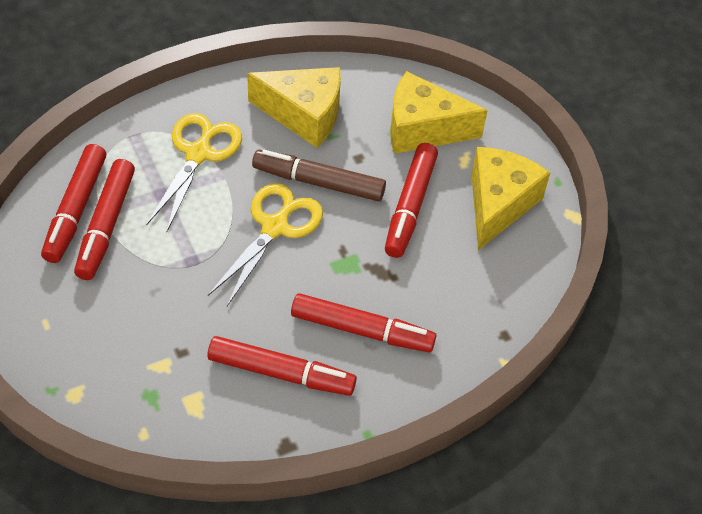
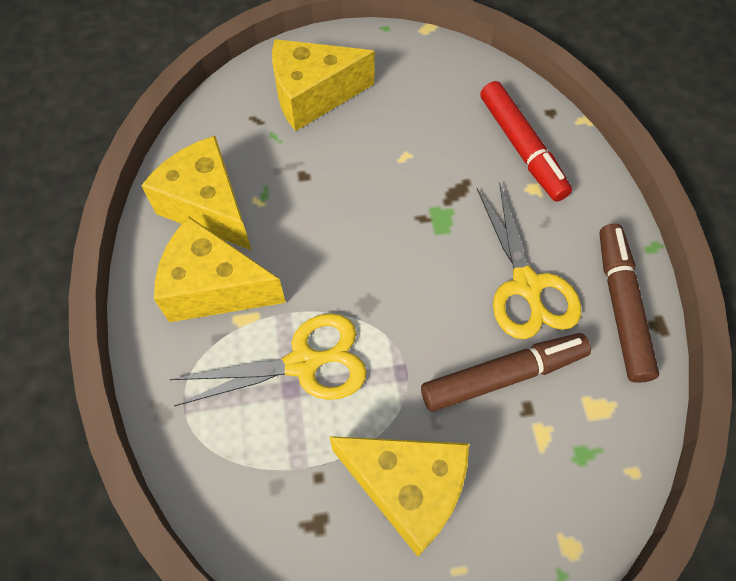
brown marker: 1 -> 2
red marker: 5 -> 1
yellow cheese: 3 -> 4

